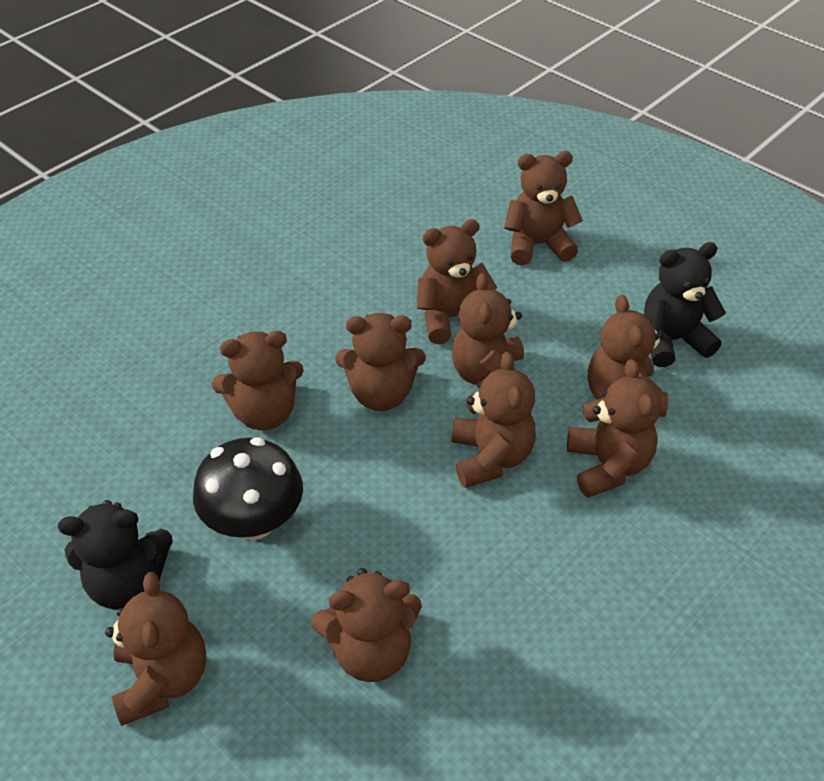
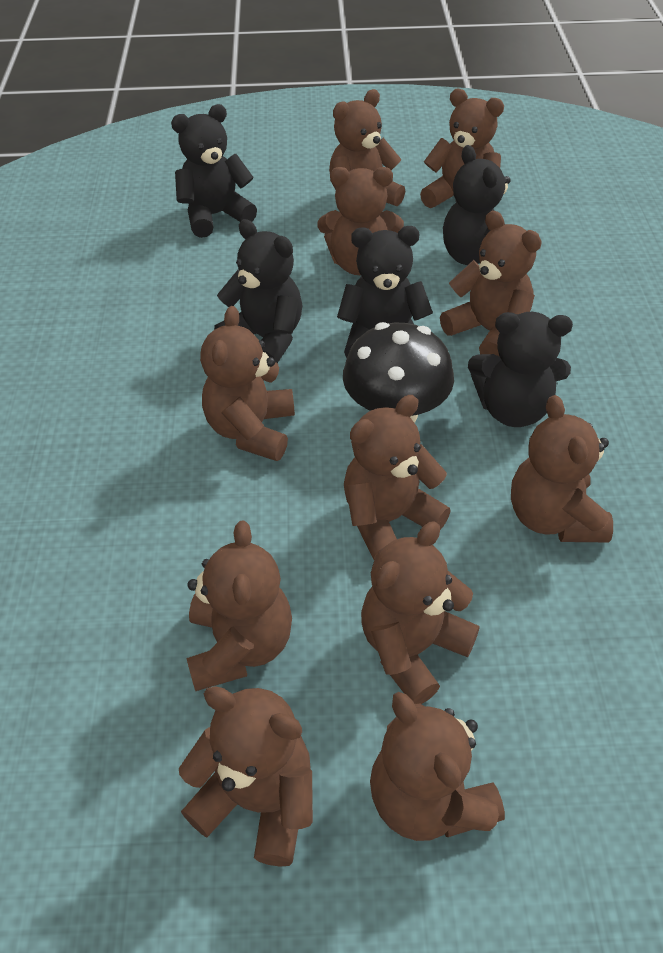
black teddy bear: 2 -> 5
brown teddy bear: 10 -> 11

